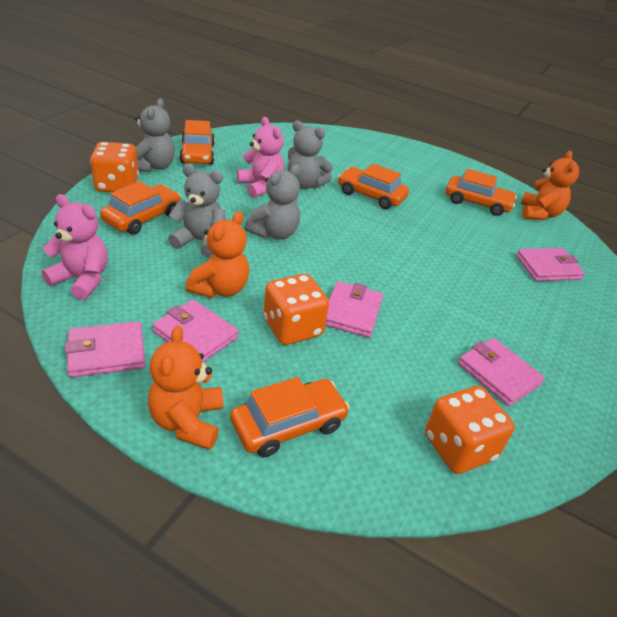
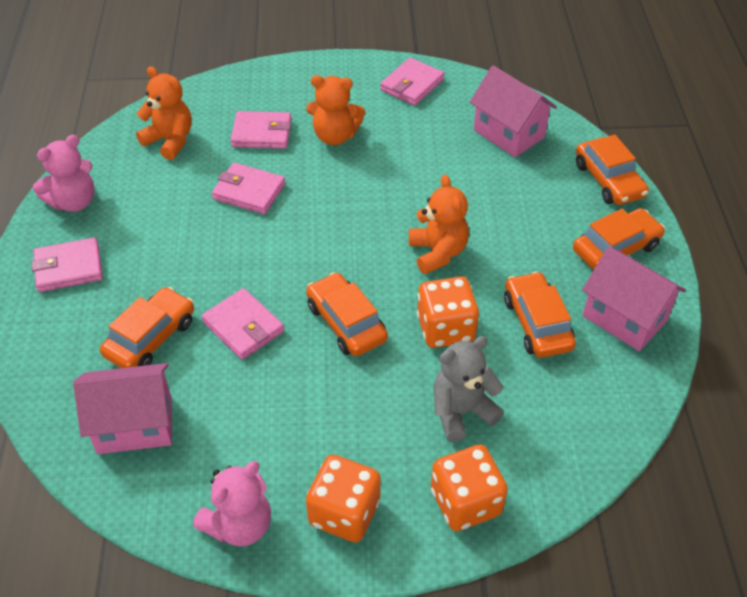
grey teddy bear: 4 -> 1
pink house: 0 -> 3

